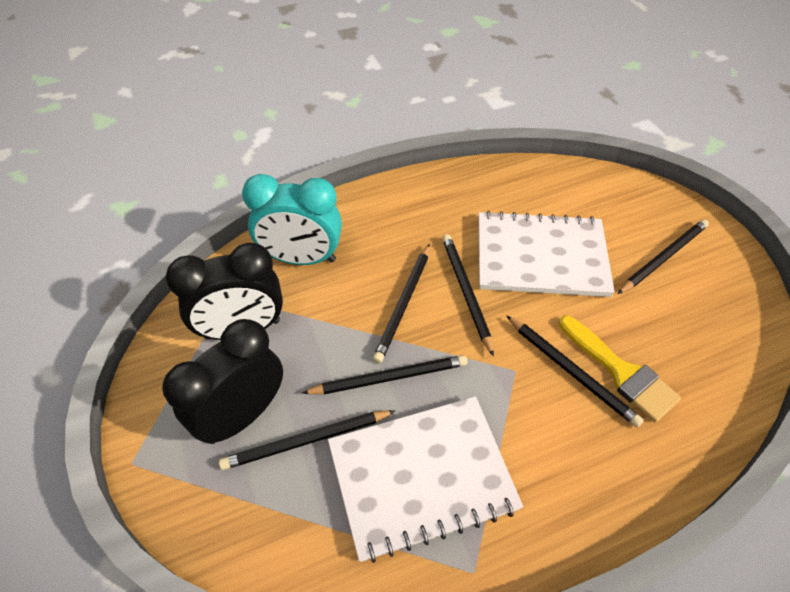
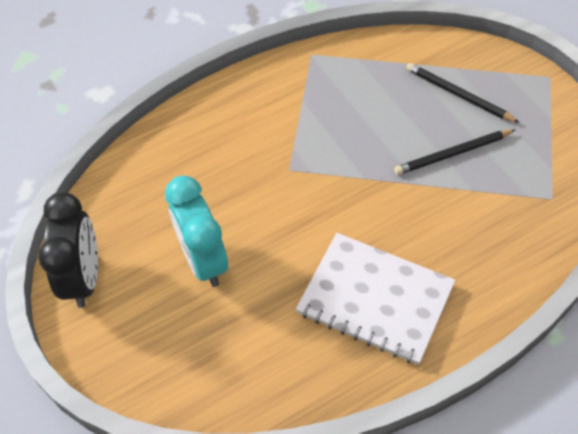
black clock: 2 -> 1
black pencil: 6 -> 2
white notebook: 2 -> 1
yellow brush: 1 -> 0

